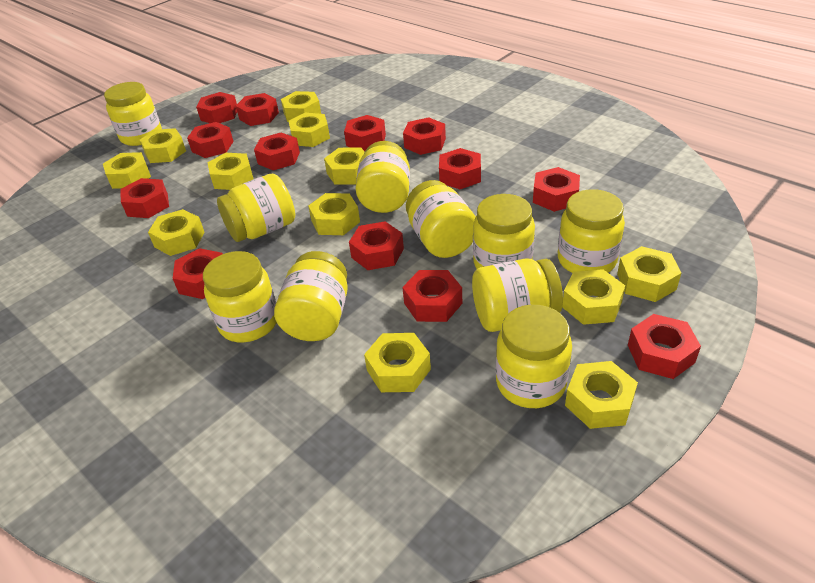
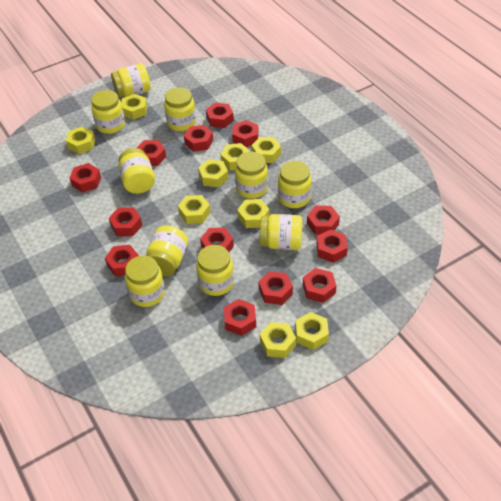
yellow nut: 12 -> 9

